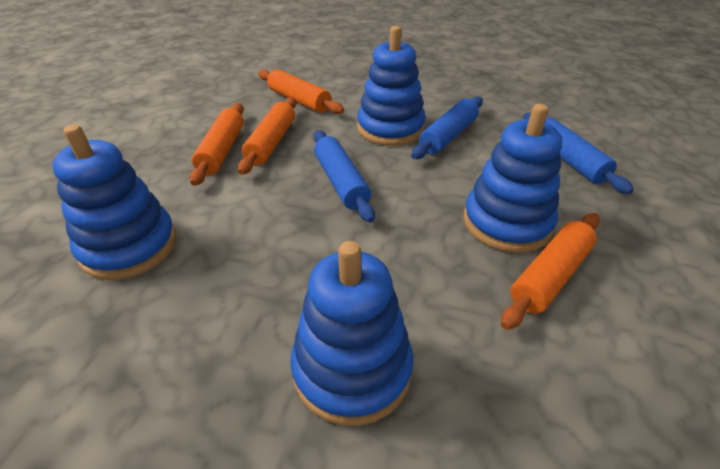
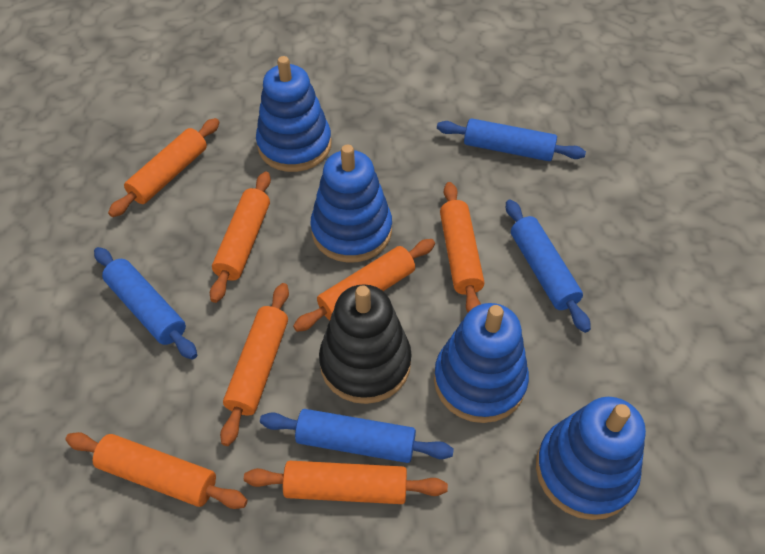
black stacking toy: 0 -> 1
blue rolling pin: 3 -> 4
orange rolling pin: 4 -> 7

